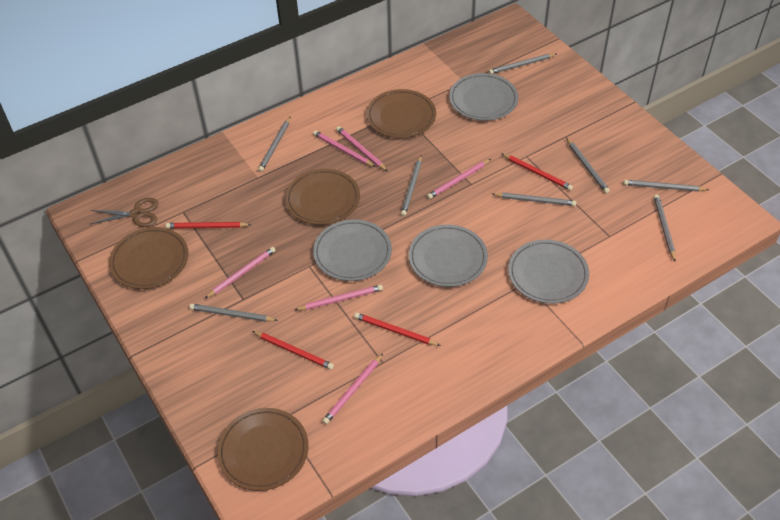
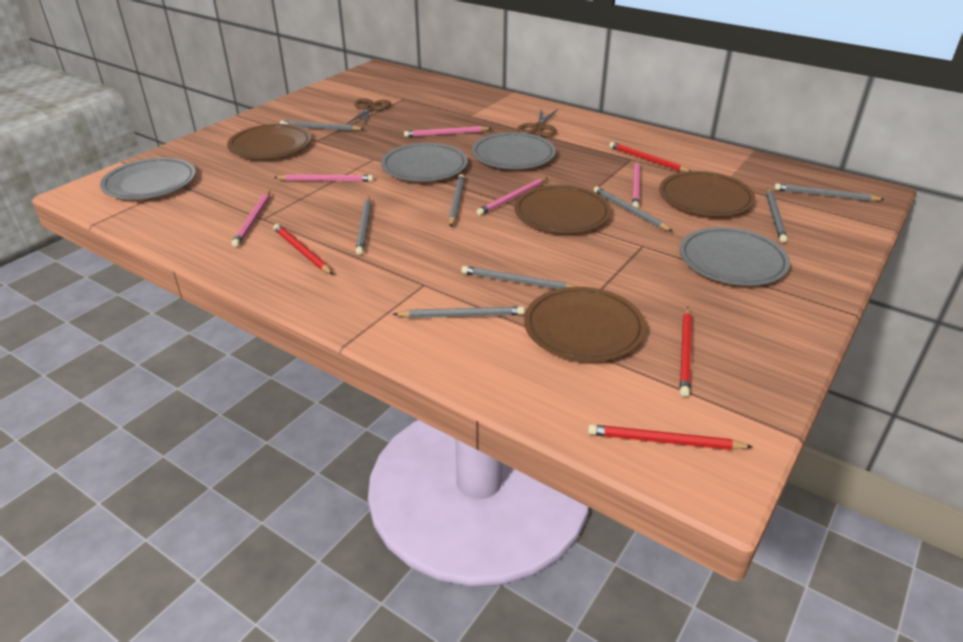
brown scissors: 1 -> 2
pink pencil: 6 -> 5

